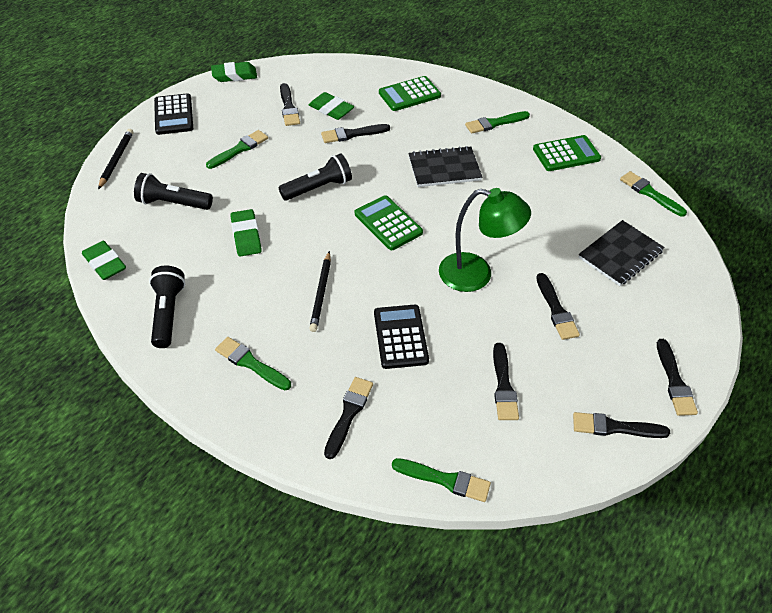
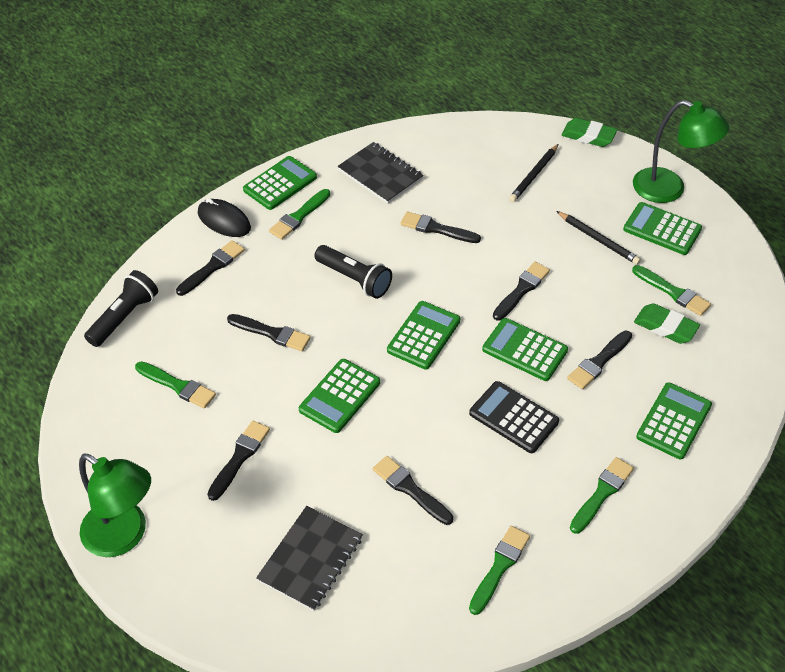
black calculator: 2 -> 1
black flashlight: 3 -> 2
black mouse: 0 -> 1
green calculator: 3 -> 6
green eraser: 4 -> 2
green lamp: 1 -> 2

